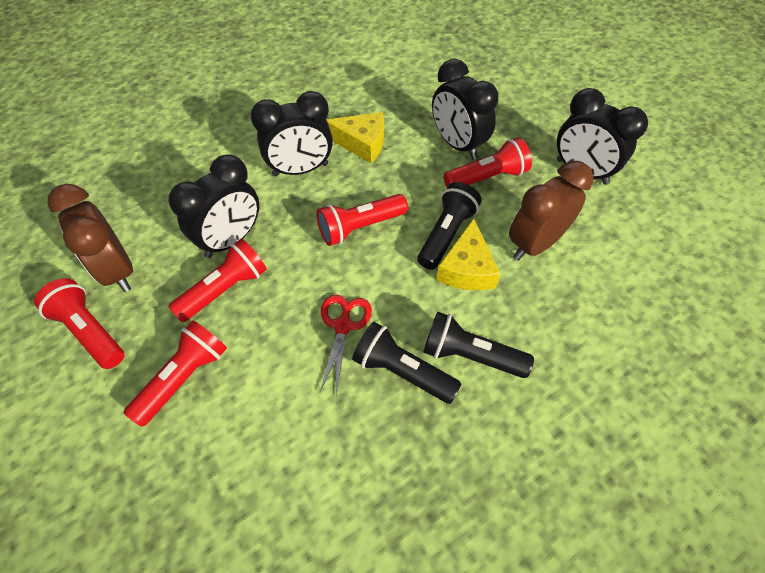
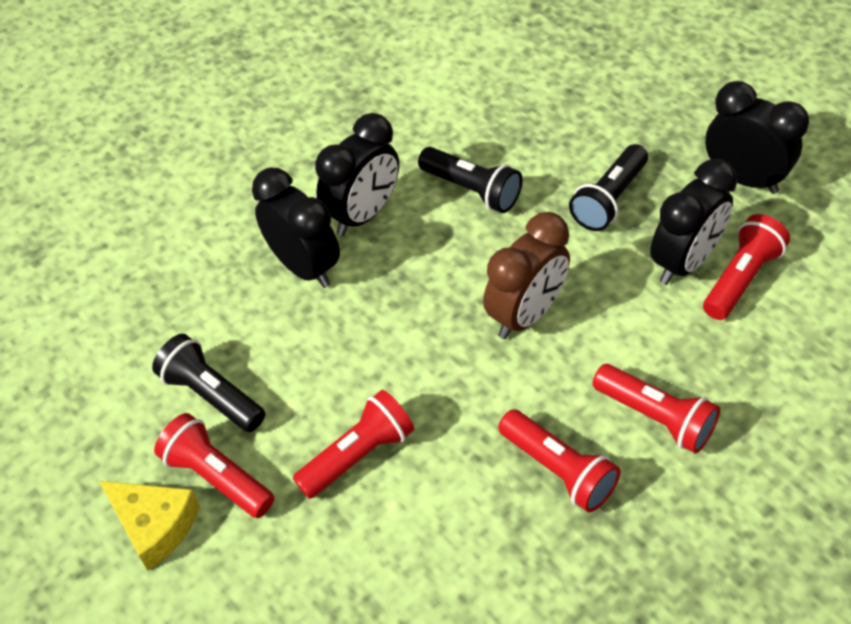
brown clock: 2 -> 1
red scissors: 1 -> 0
yellow cheese: 2 -> 1

